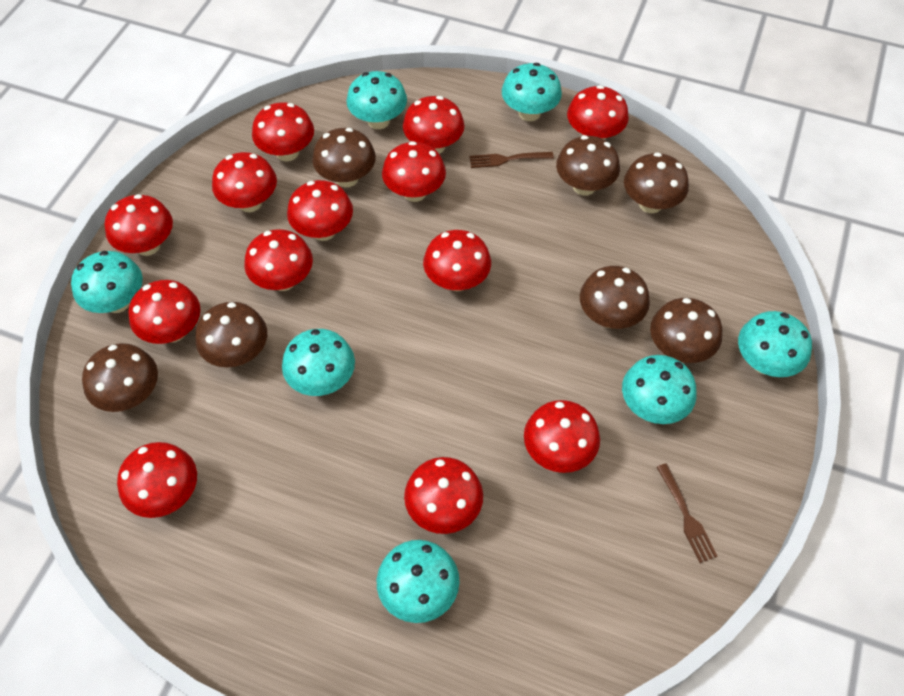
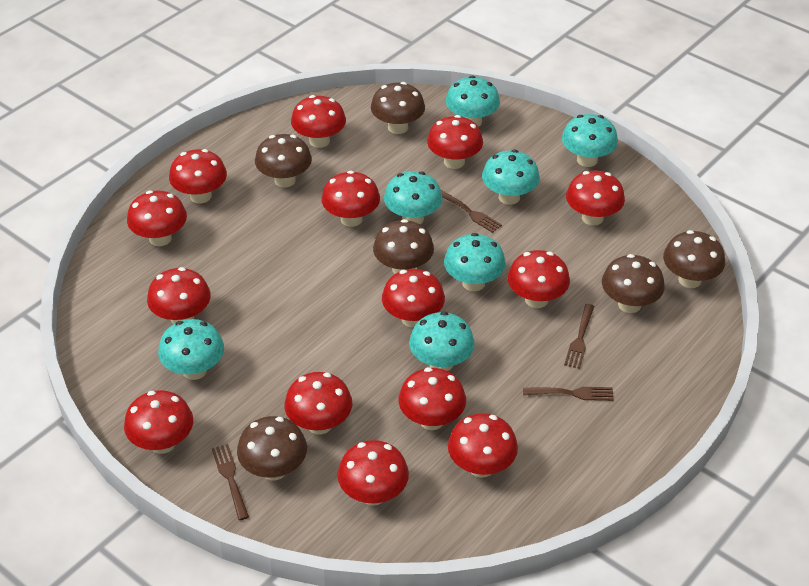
brown fork: 2 -> 4
brown mushroom: 7 -> 6
red mushroom: 13 -> 14

